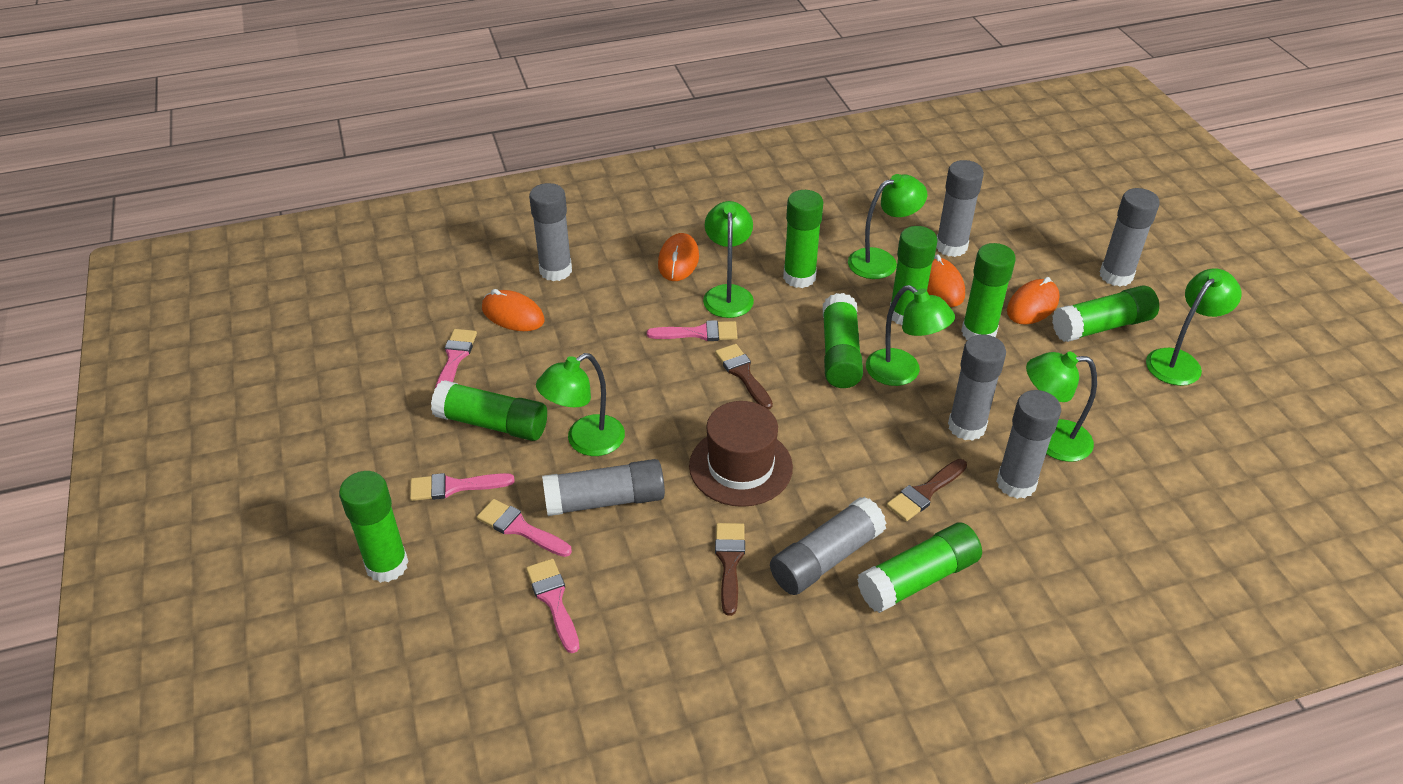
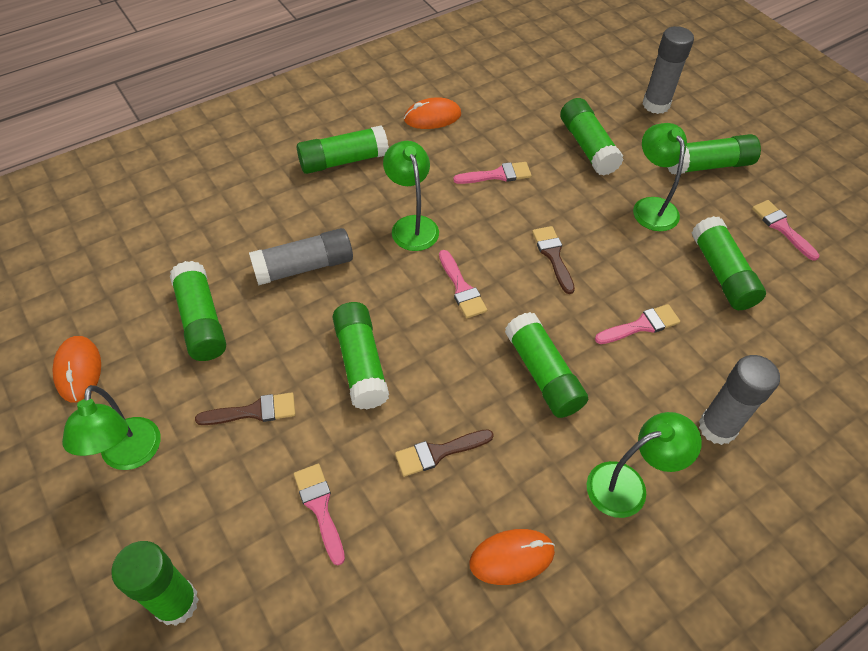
brown hat: 1 -> 0
green lamp: 6 -> 4
grey glue stick: 7 -> 3
orange mouse: 4 -> 3

